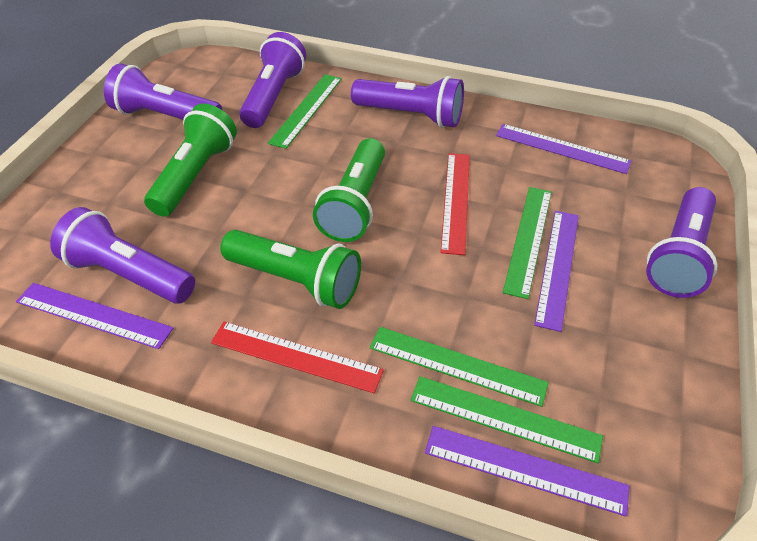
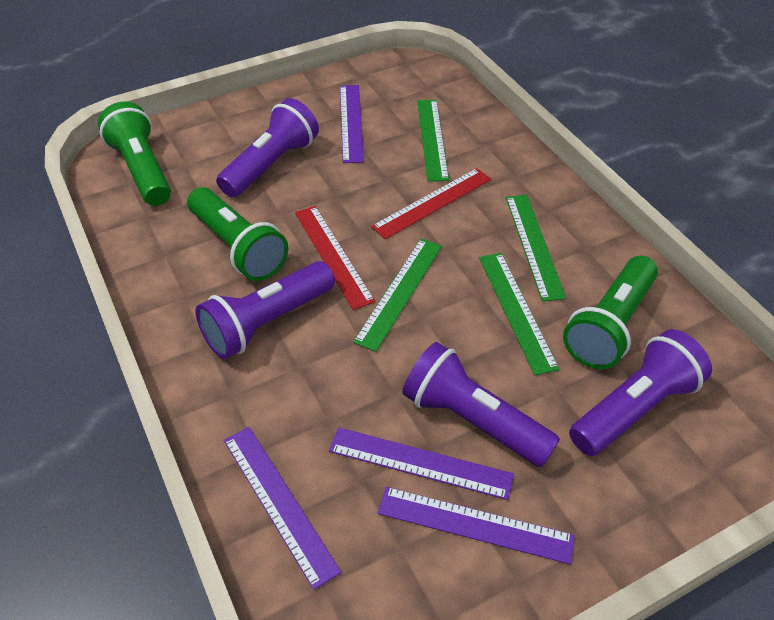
purple flashlight: 5 -> 4

